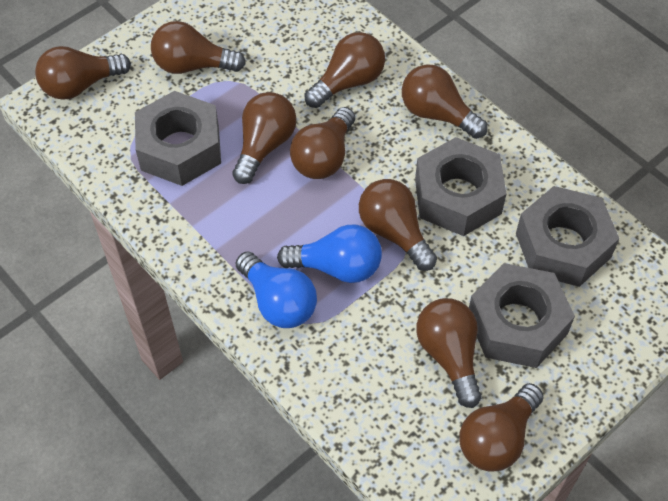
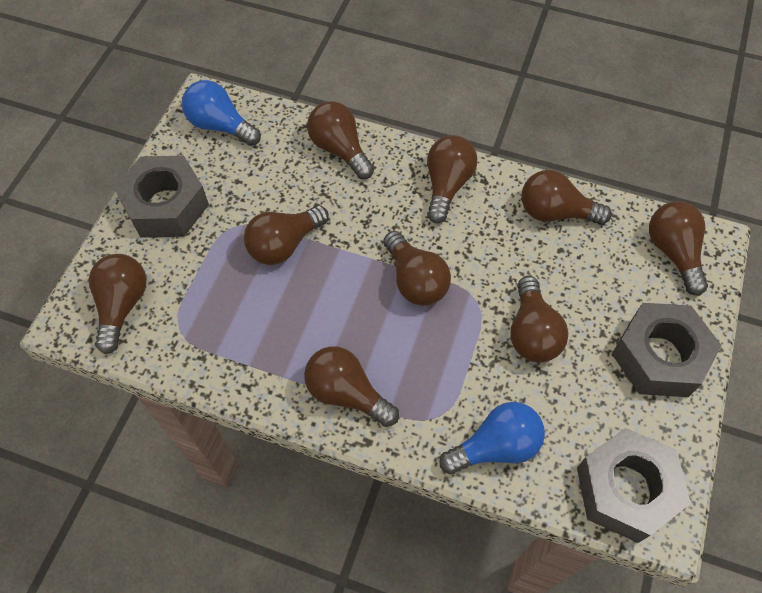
grey nut: 4 -> 3

